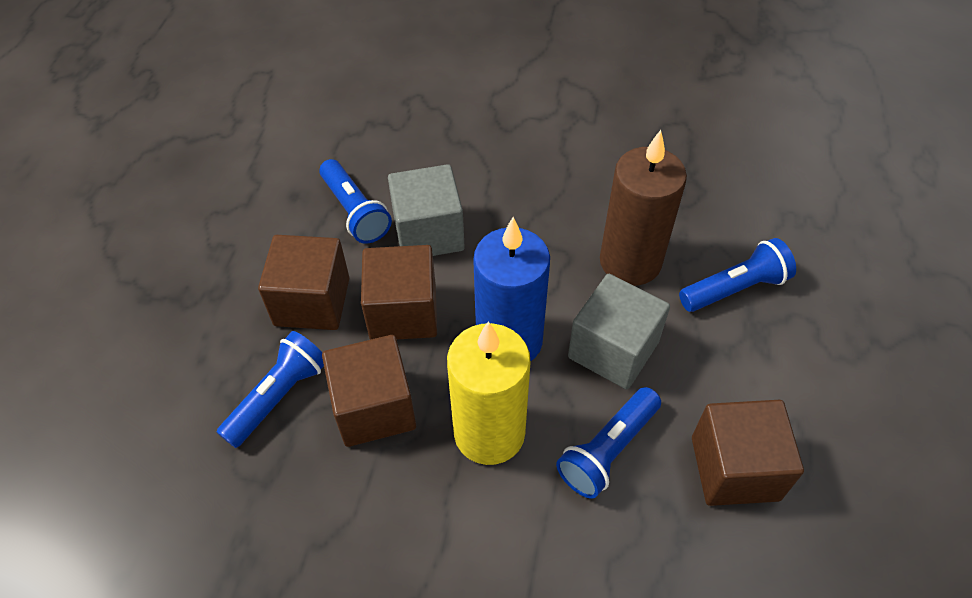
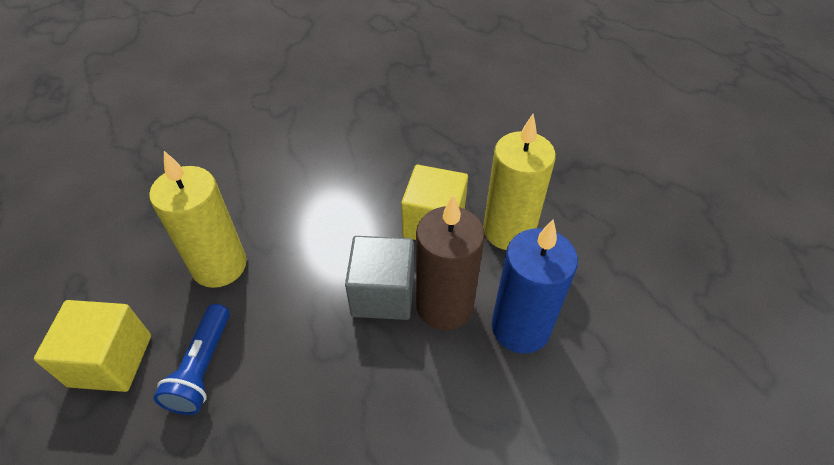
blue flashlight: 4 -> 1
brown cube: 4 -> 0
grey cube: 2 -> 1
yellow candle: 1 -> 2
yellow cube: 0 -> 2

